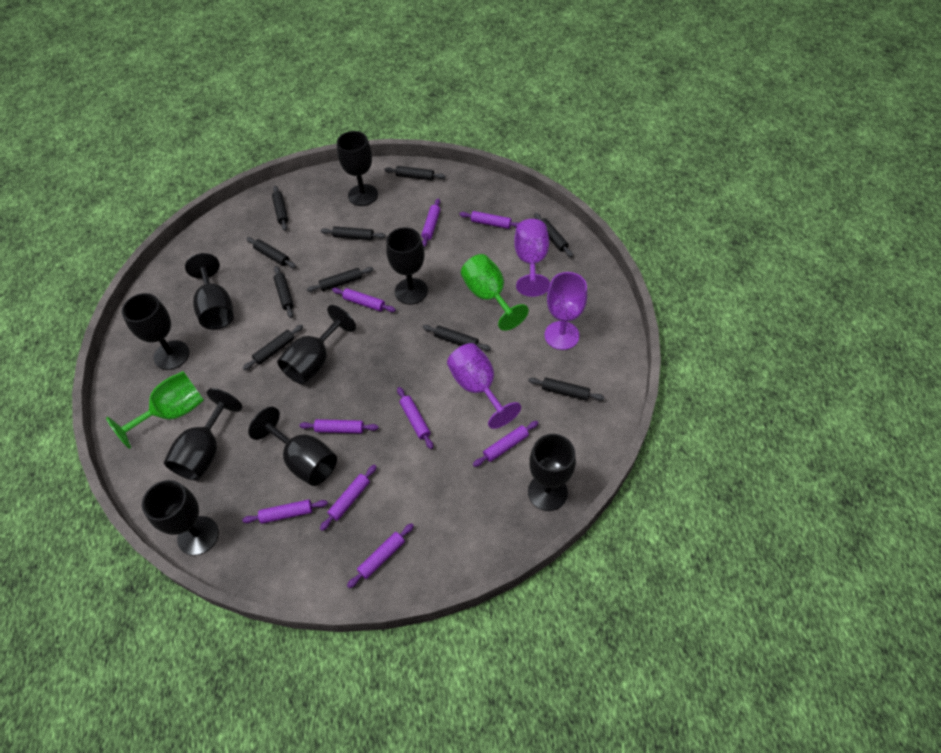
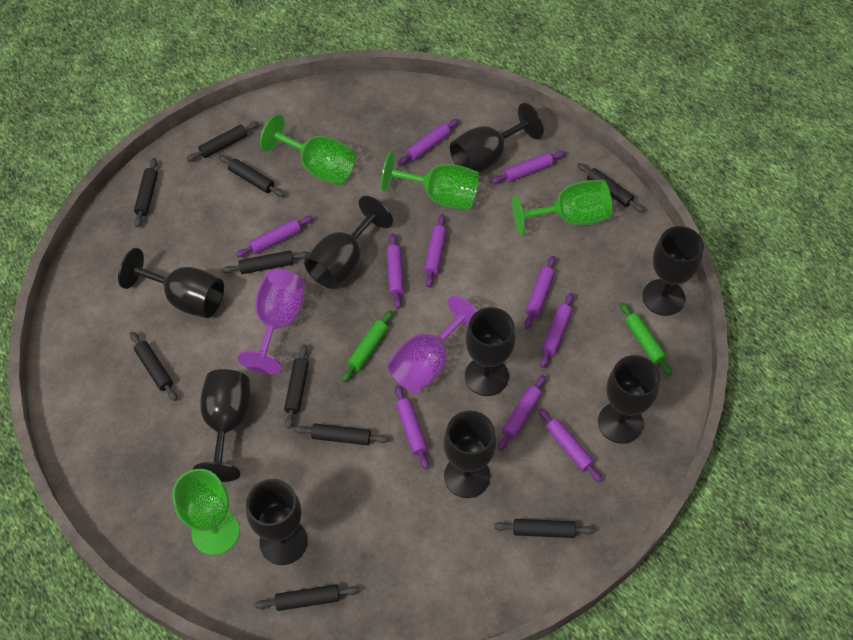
green goblet: 2 -> 4
green rolling pin: 0 -> 2
purple goblet: 3 -> 2
purple rolling pin: 9 -> 10

